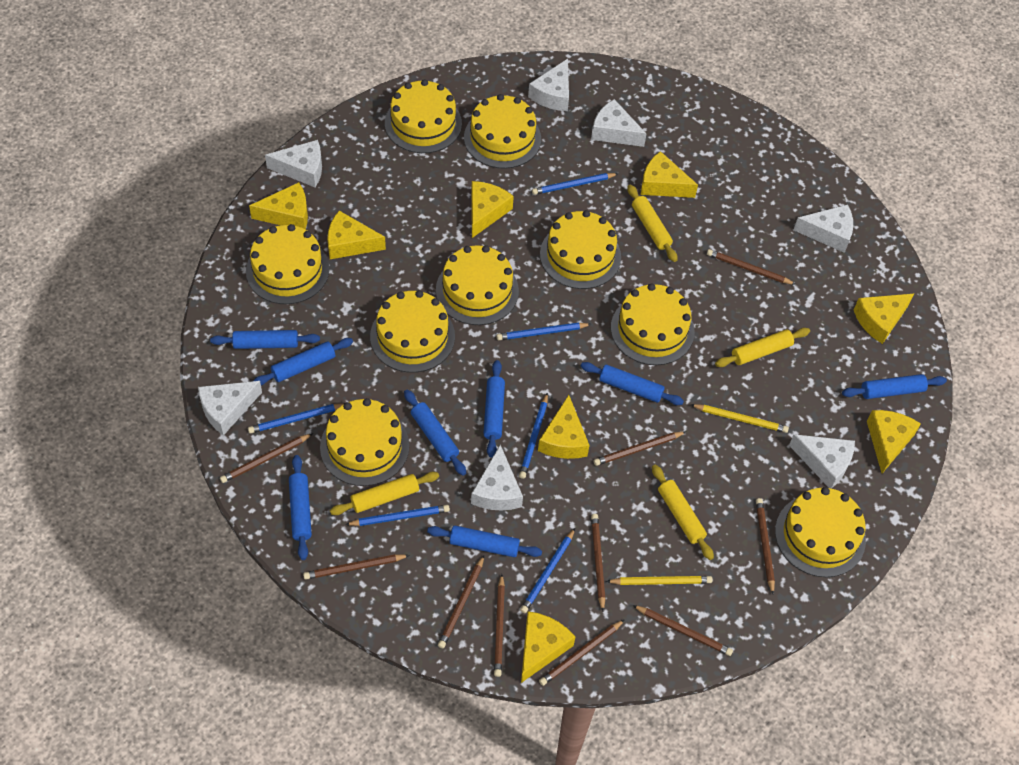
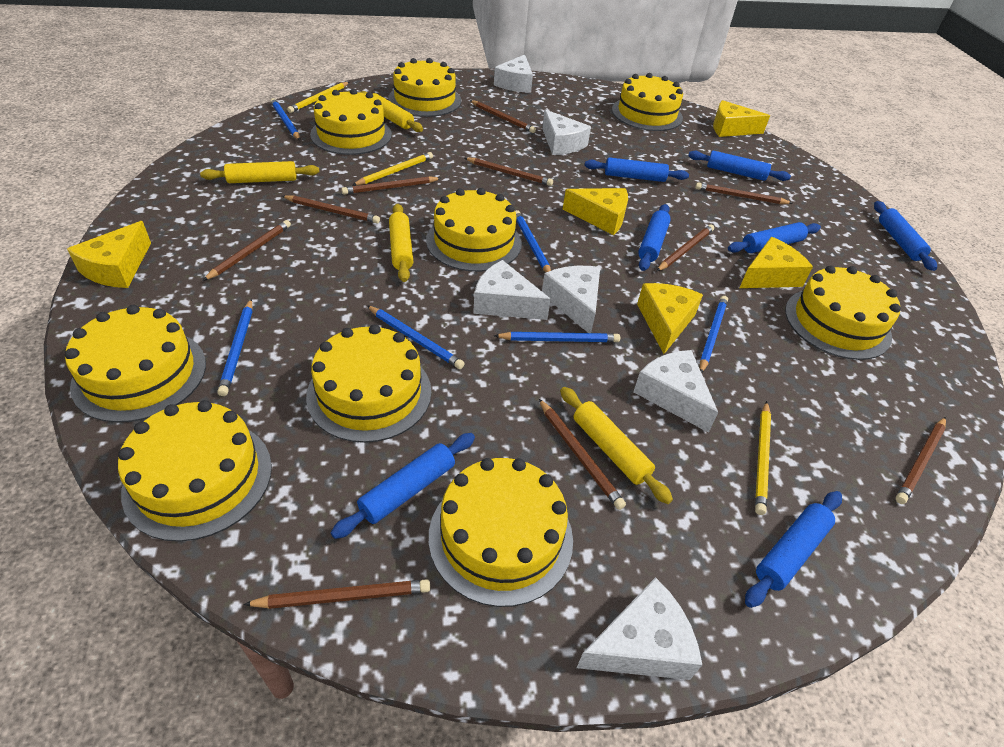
blue rolling pin: 8 -> 7
white cheese: 7 -> 6
yellow cheese: 8 -> 5
yellow pencil: 2 -> 3

